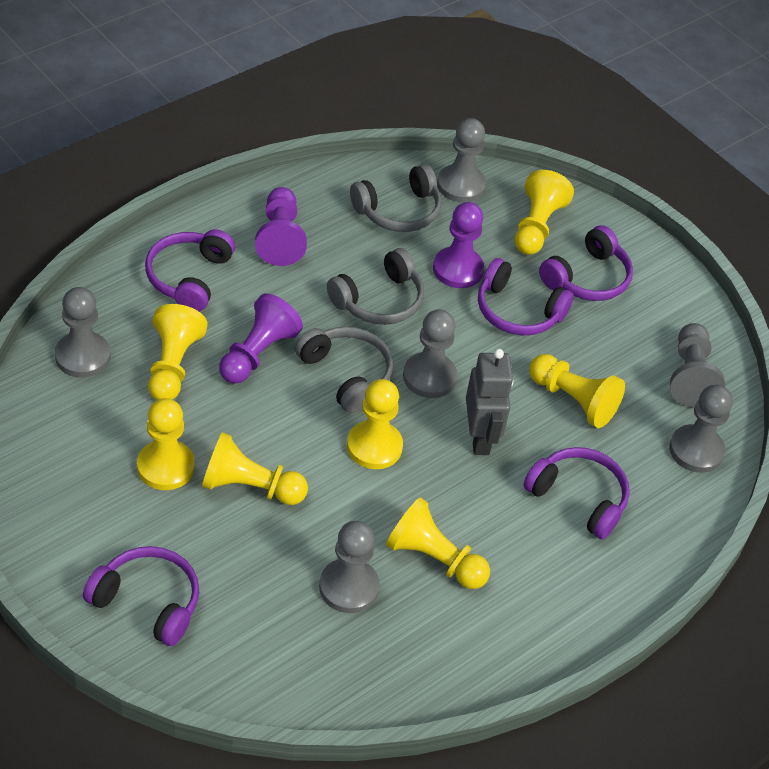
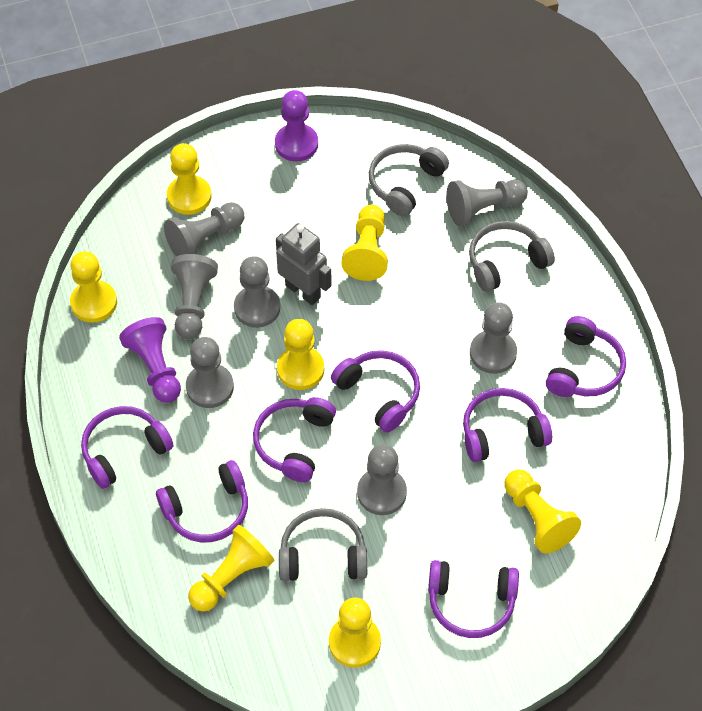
grey pawn: 6 -> 7
purple headphones: 5 -> 7
purple pawn: 3 -> 2

